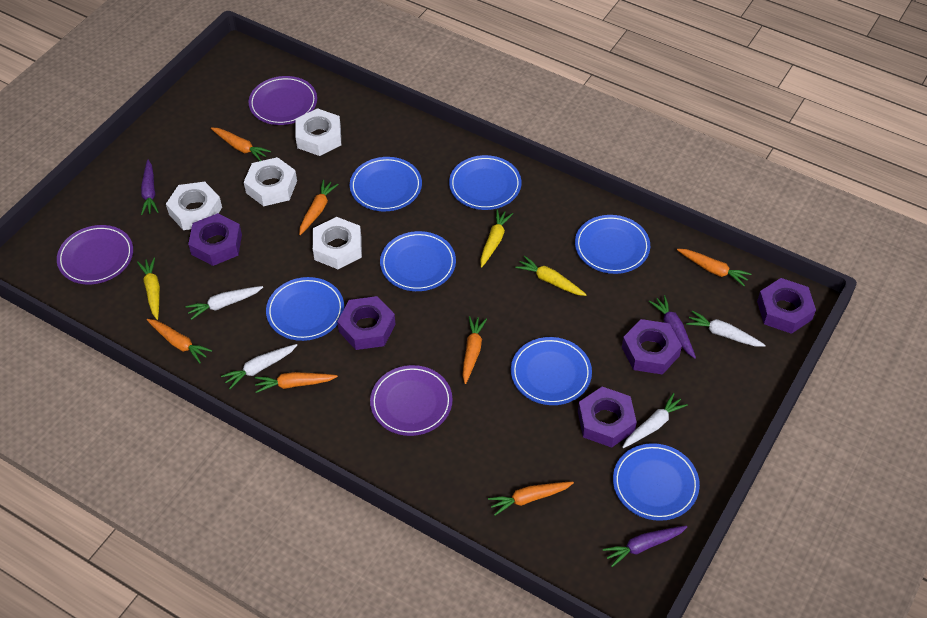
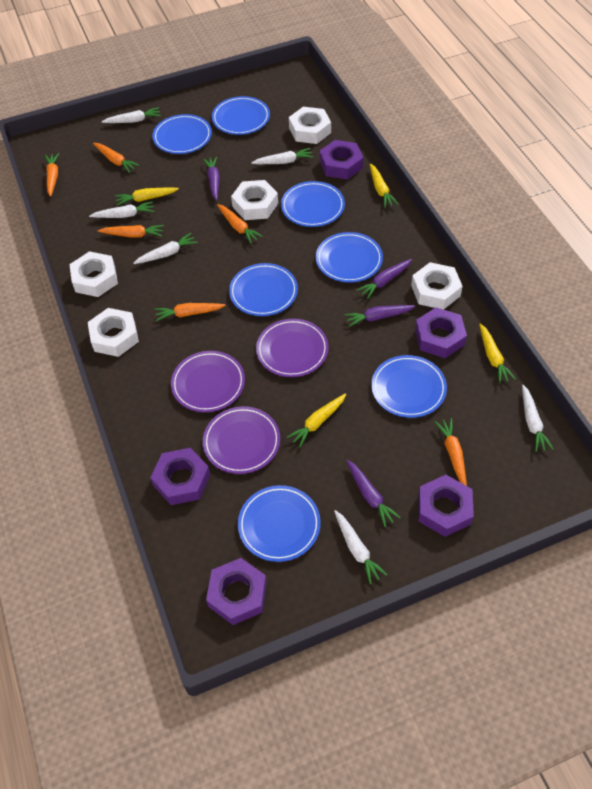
orange carrot: 7 -> 6
purple carrot: 3 -> 4
white carrot: 4 -> 6
white nut: 4 -> 5
yellow carrot: 3 -> 4

